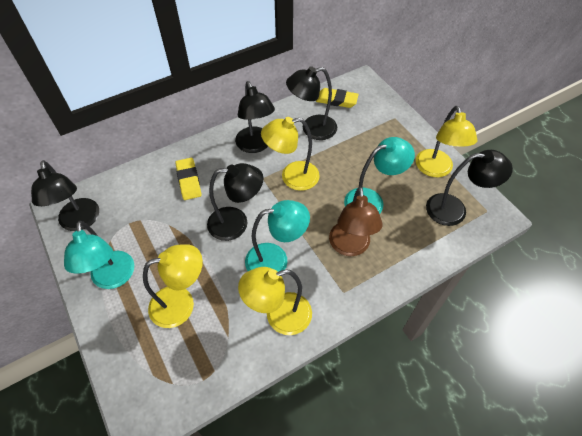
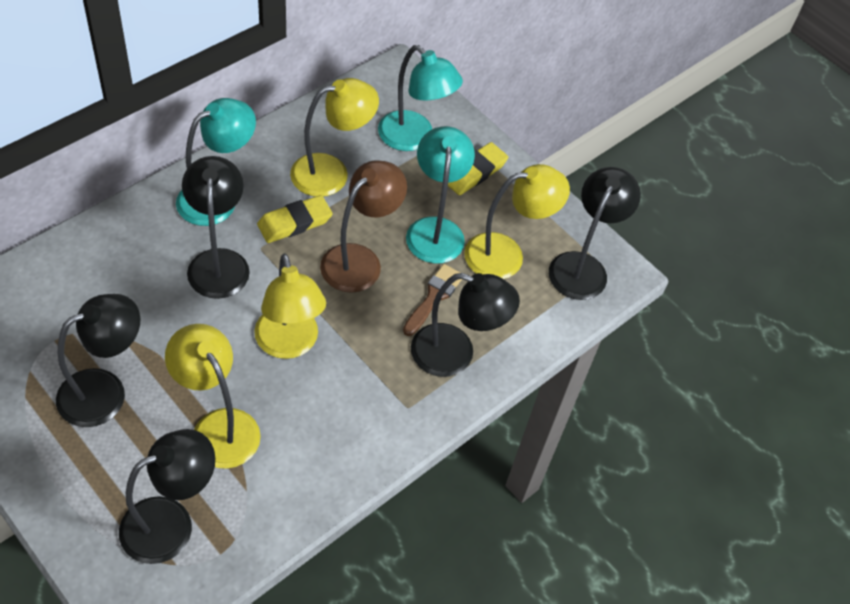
brown brush: 0 -> 1

